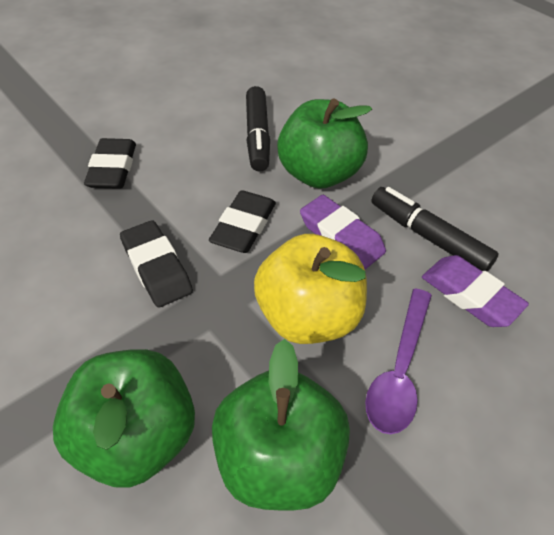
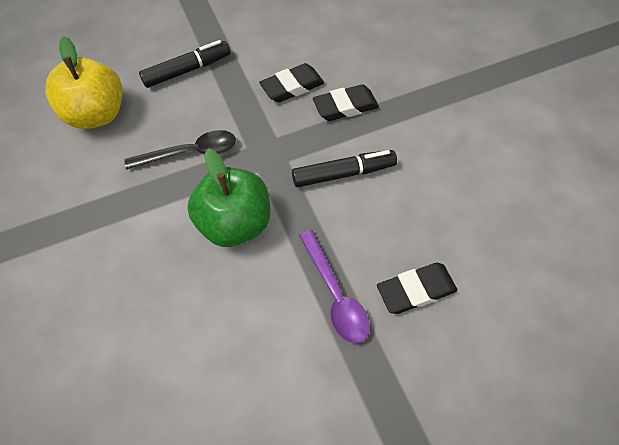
black spoon: 0 -> 1
green apple: 3 -> 1
purple eraser: 2 -> 0

